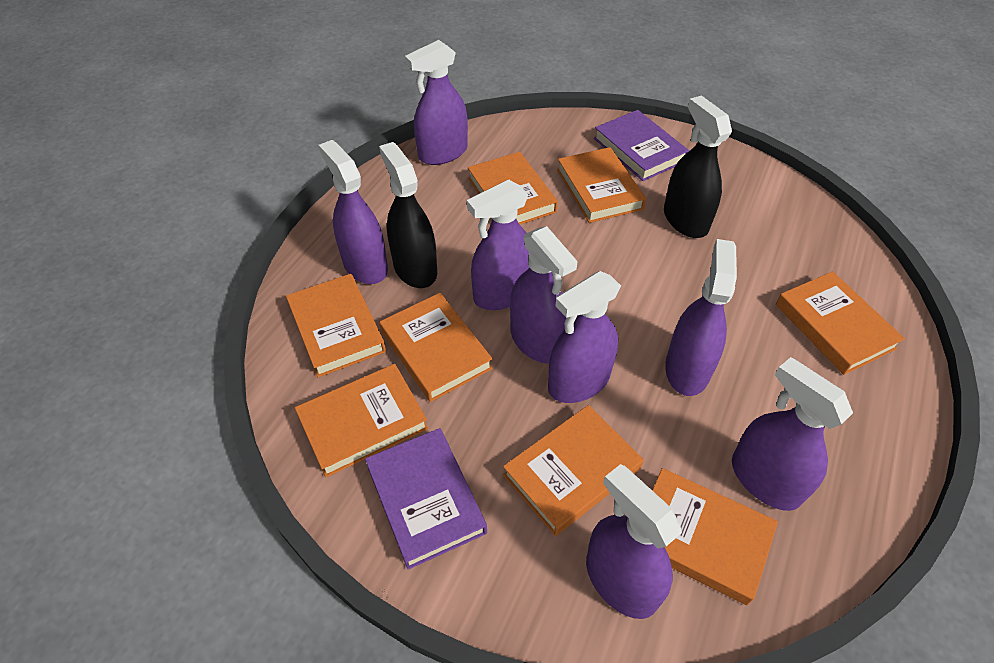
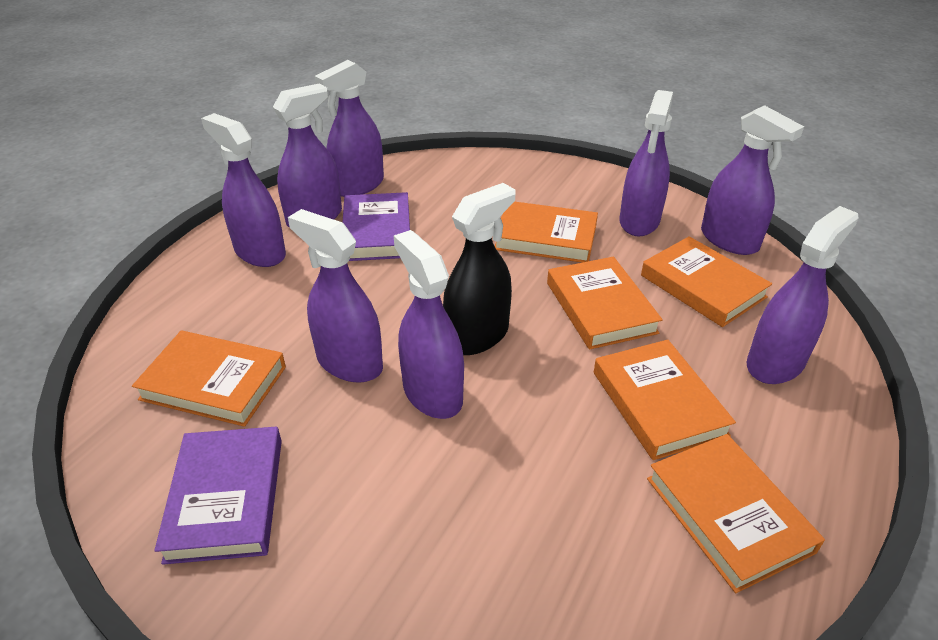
black spray bottle: 2 -> 1
orange book: 8 -> 6

